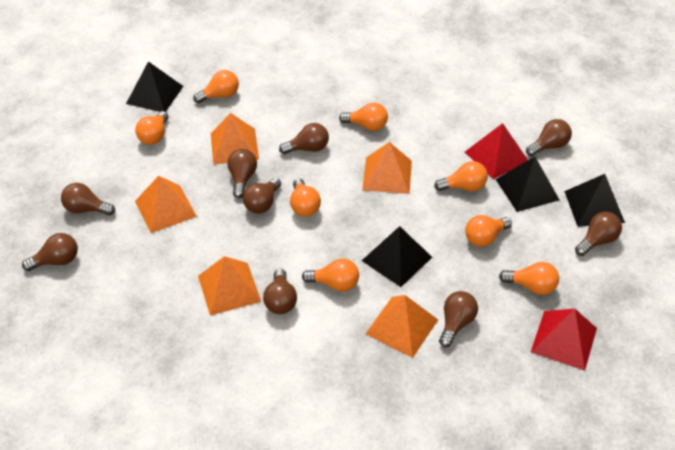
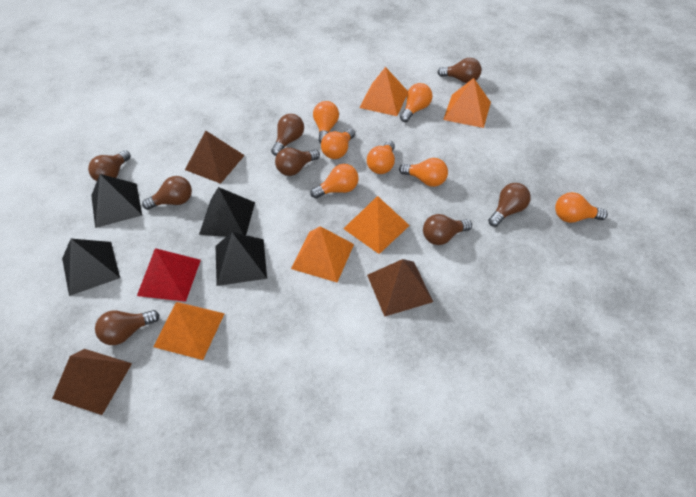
brown light bulb: 9 -> 8
brown pyramid: 0 -> 3
orange light bulb: 8 -> 7
red pyramid: 2 -> 1

